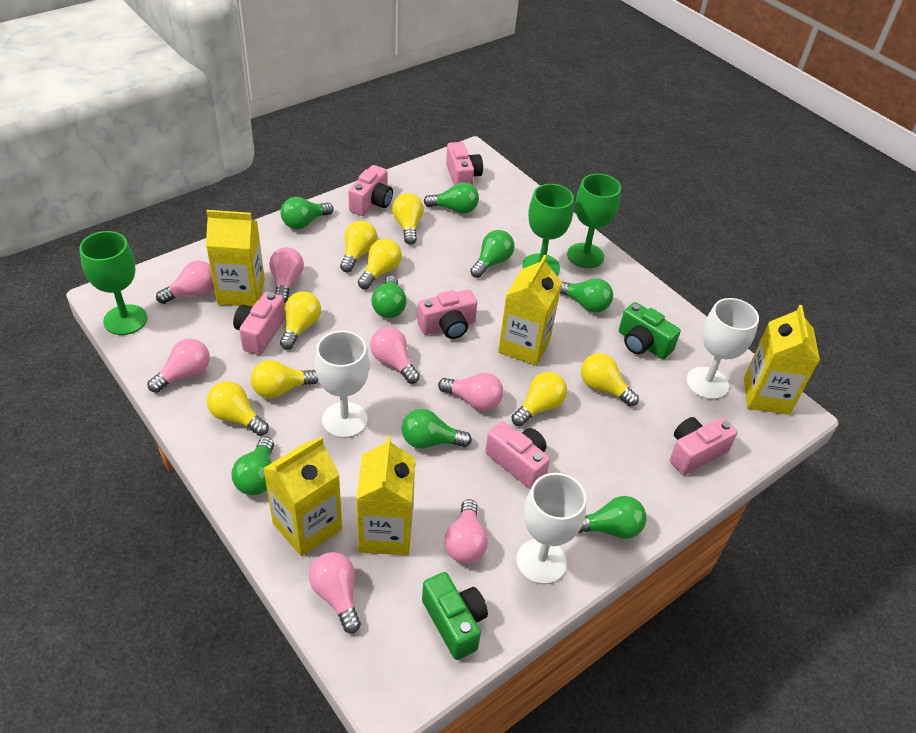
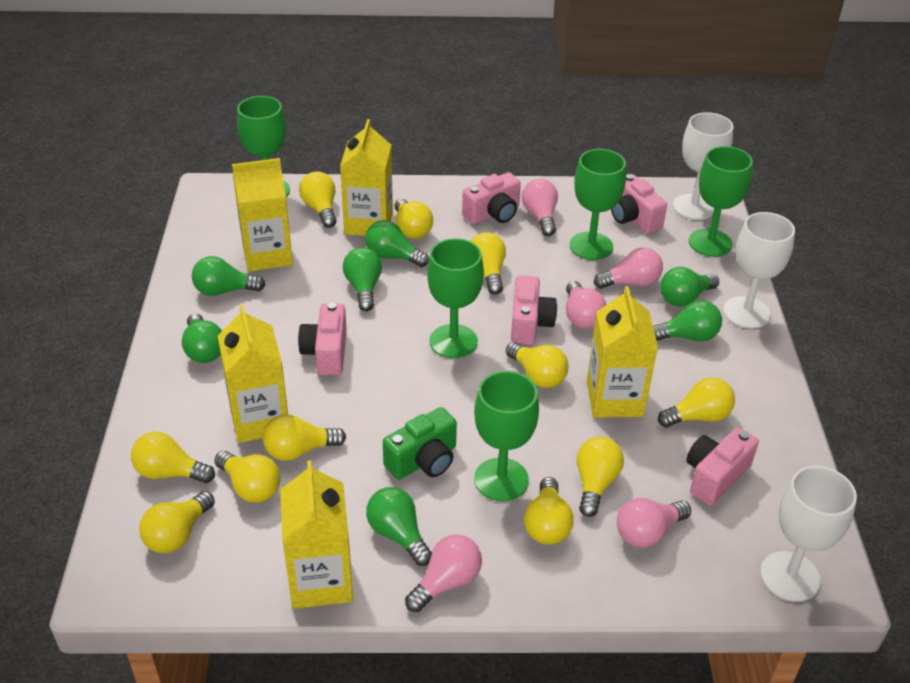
green camera: 2 -> 1
green goblet: 3 -> 5
green light bulb: 8 -> 7
pink camera: 6 -> 5
pink light bulb: 7 -> 5
yellow light bulb: 8 -> 11

